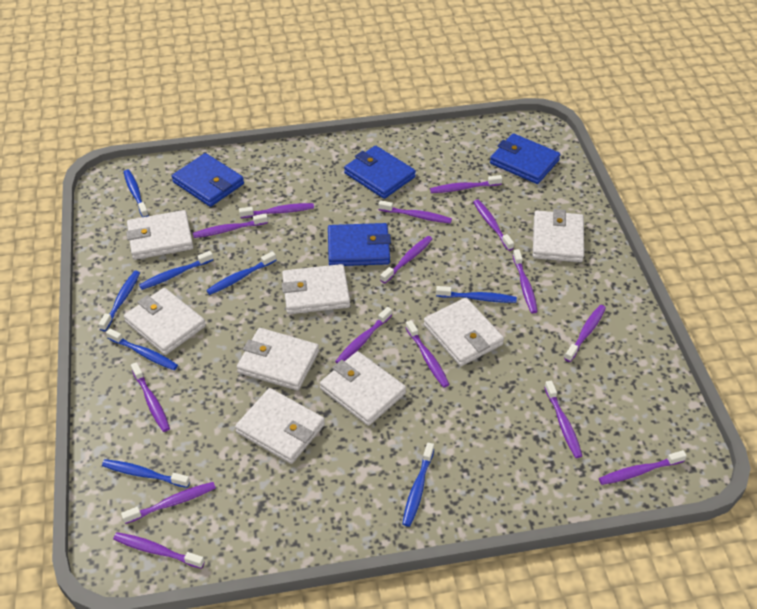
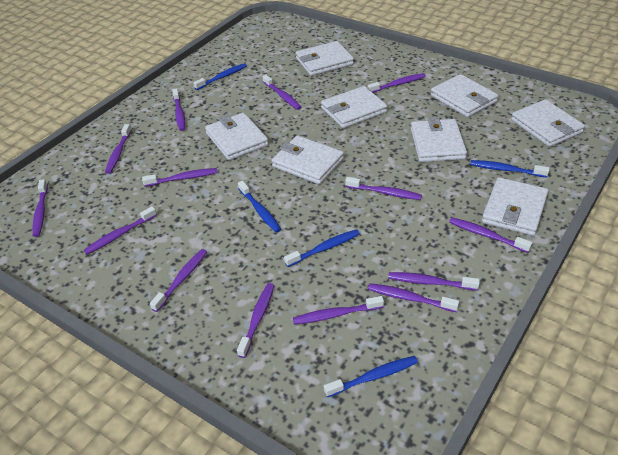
blue toothbrush: 8 -> 5
blue wallet: 4 -> 0
purple toothbrush: 15 -> 14

